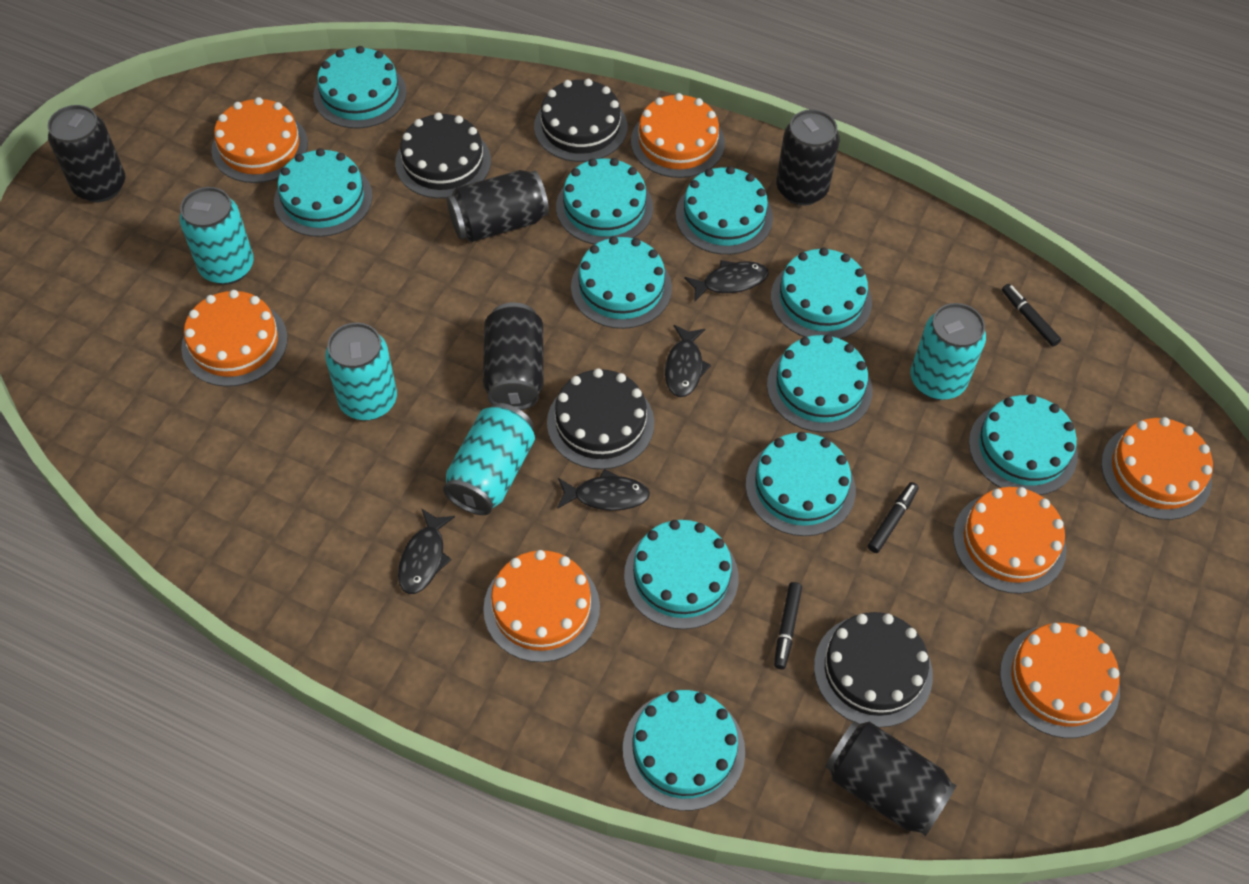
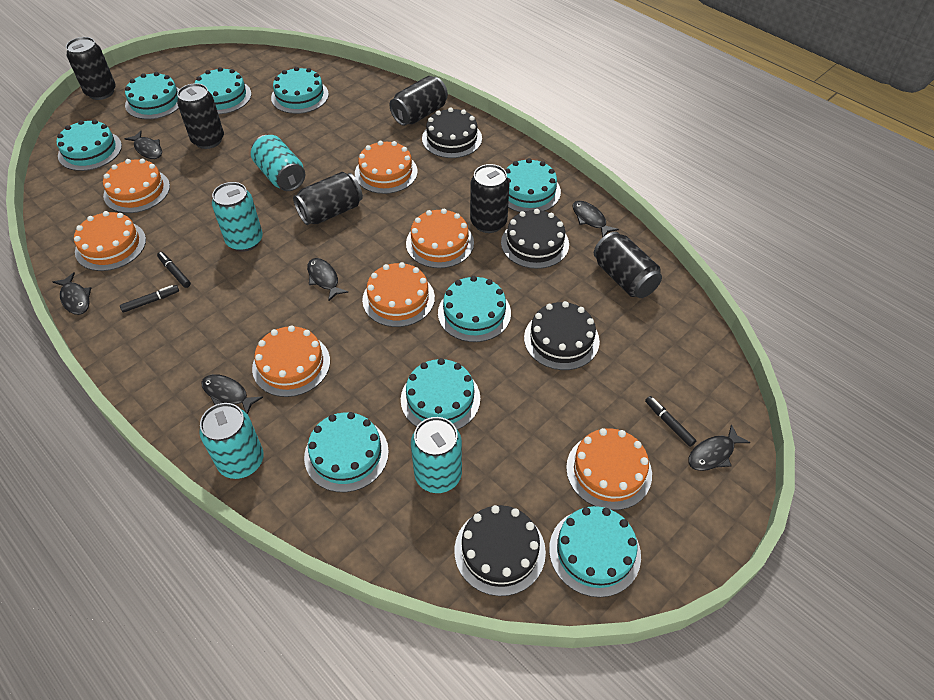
black can: 5 -> 6
black fish: 4 -> 6
turquoise cake: 11 -> 9

